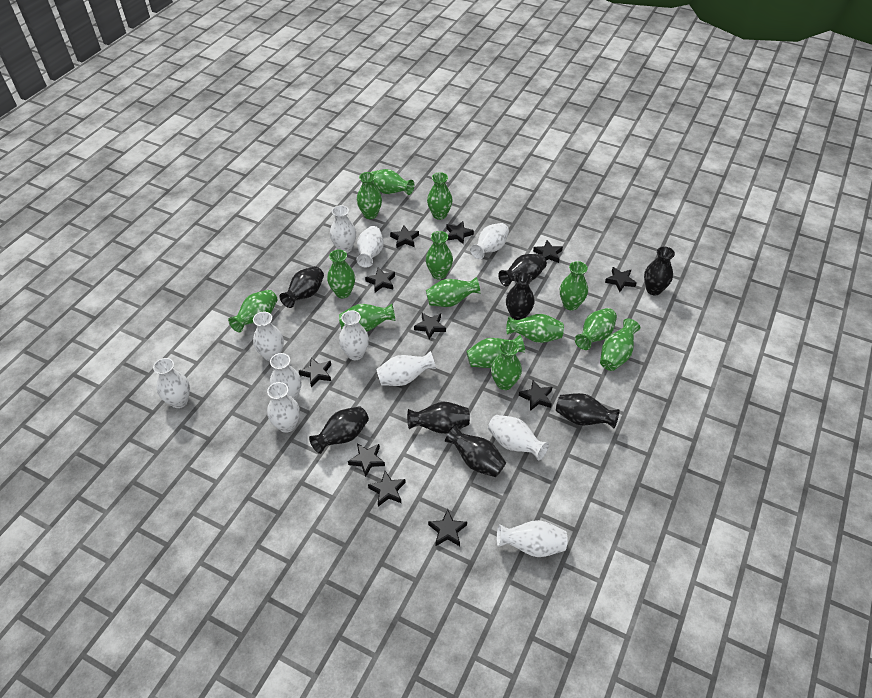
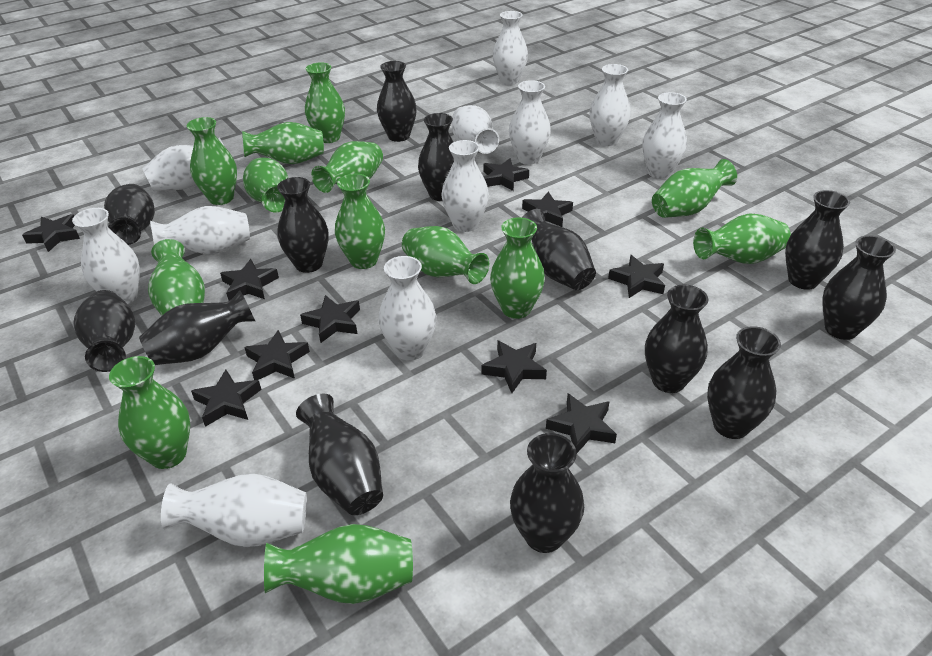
black star: 11 -> 10
black vase: 8 -> 13
green vase: 14 -> 13

